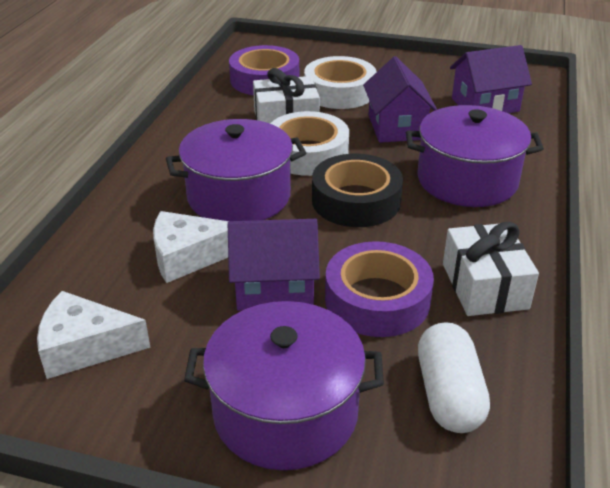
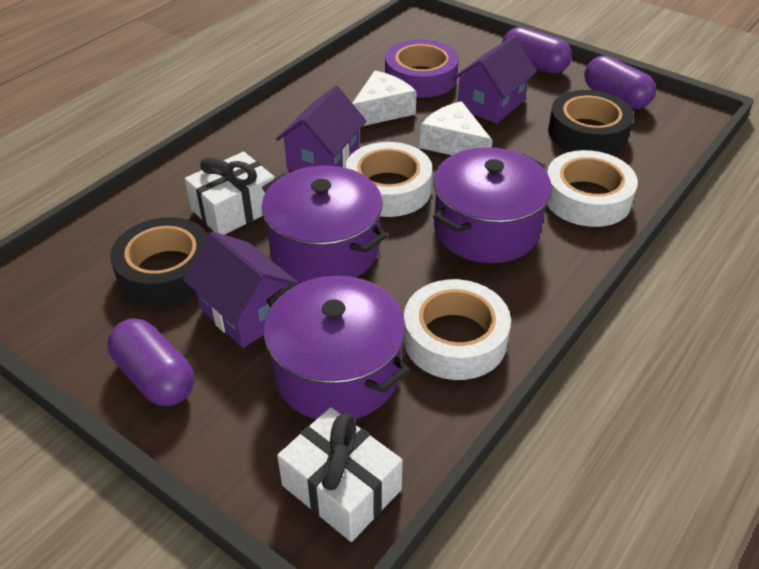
black tape: 1 -> 2
purple capsule: 0 -> 3
purple tape: 2 -> 1
white capsule: 1 -> 0
white tape: 2 -> 3

